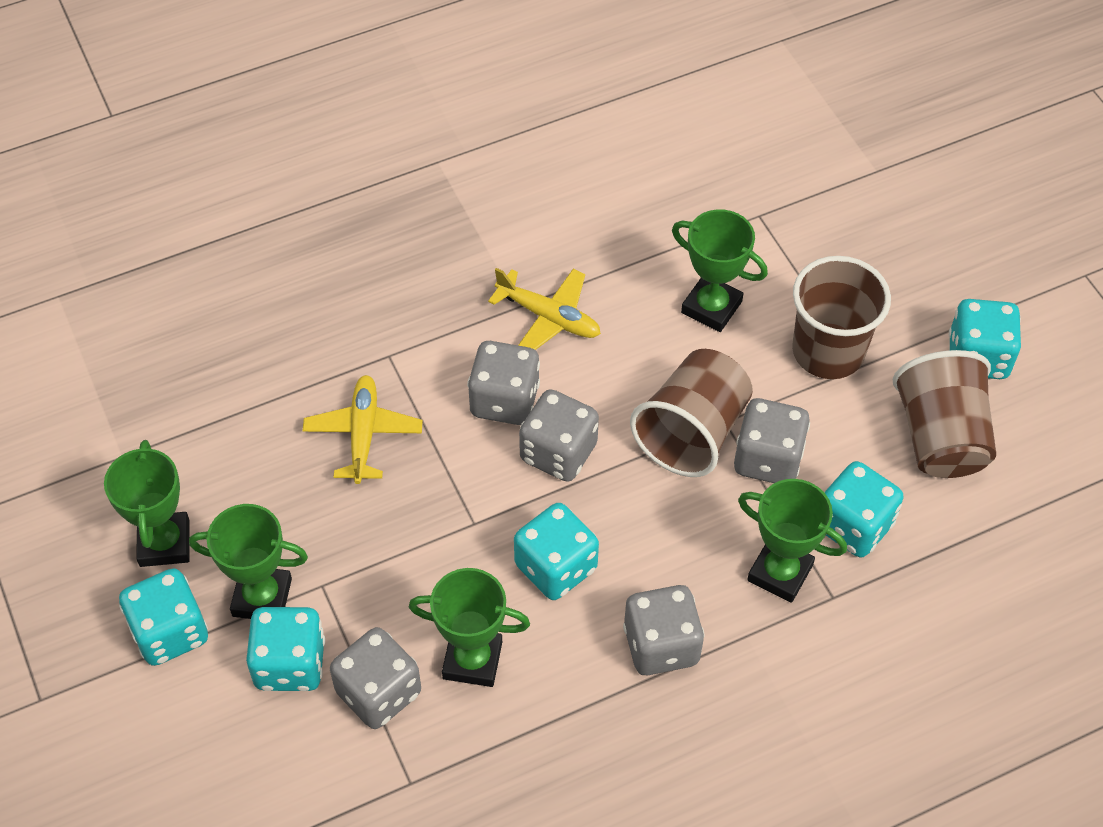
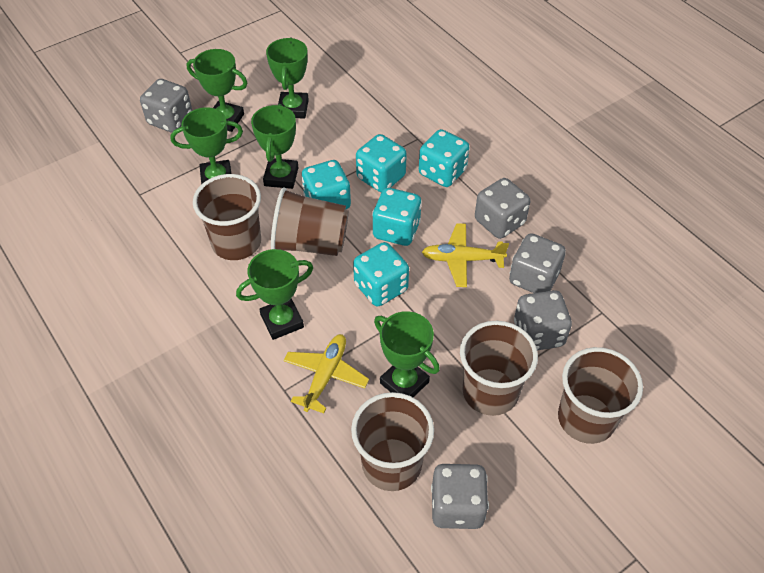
brown cup: 3 -> 5
green trophy: 5 -> 6

